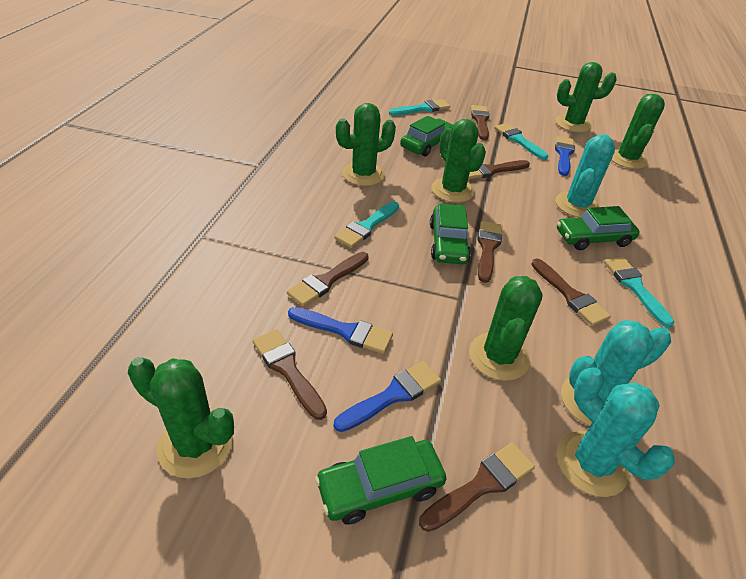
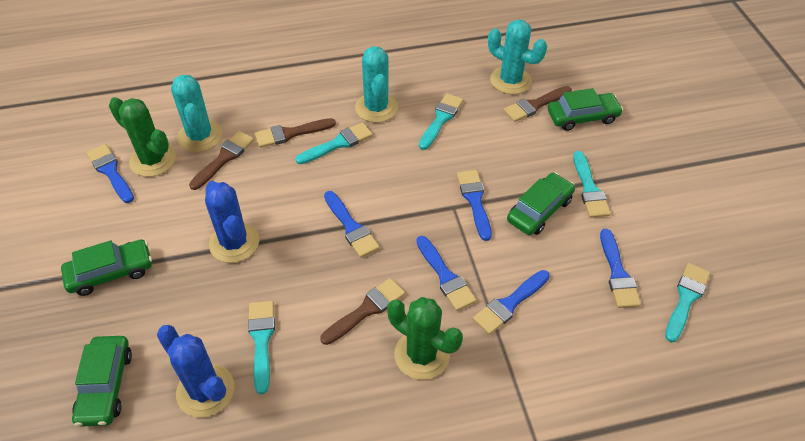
blue brush: 3 -> 6
blue cactus: 0 -> 2
brown brush: 7 -> 4
green cactus: 6 -> 2
turquoise brush: 4 -> 5

